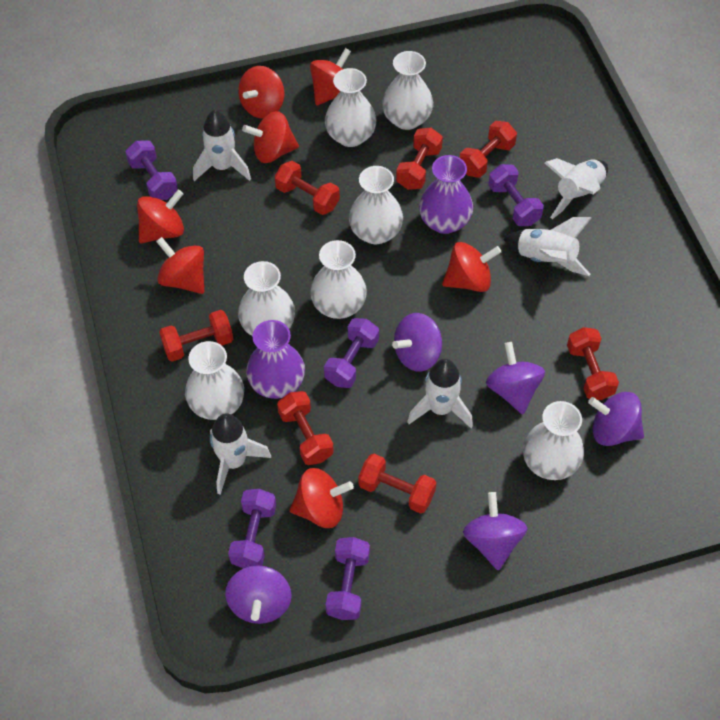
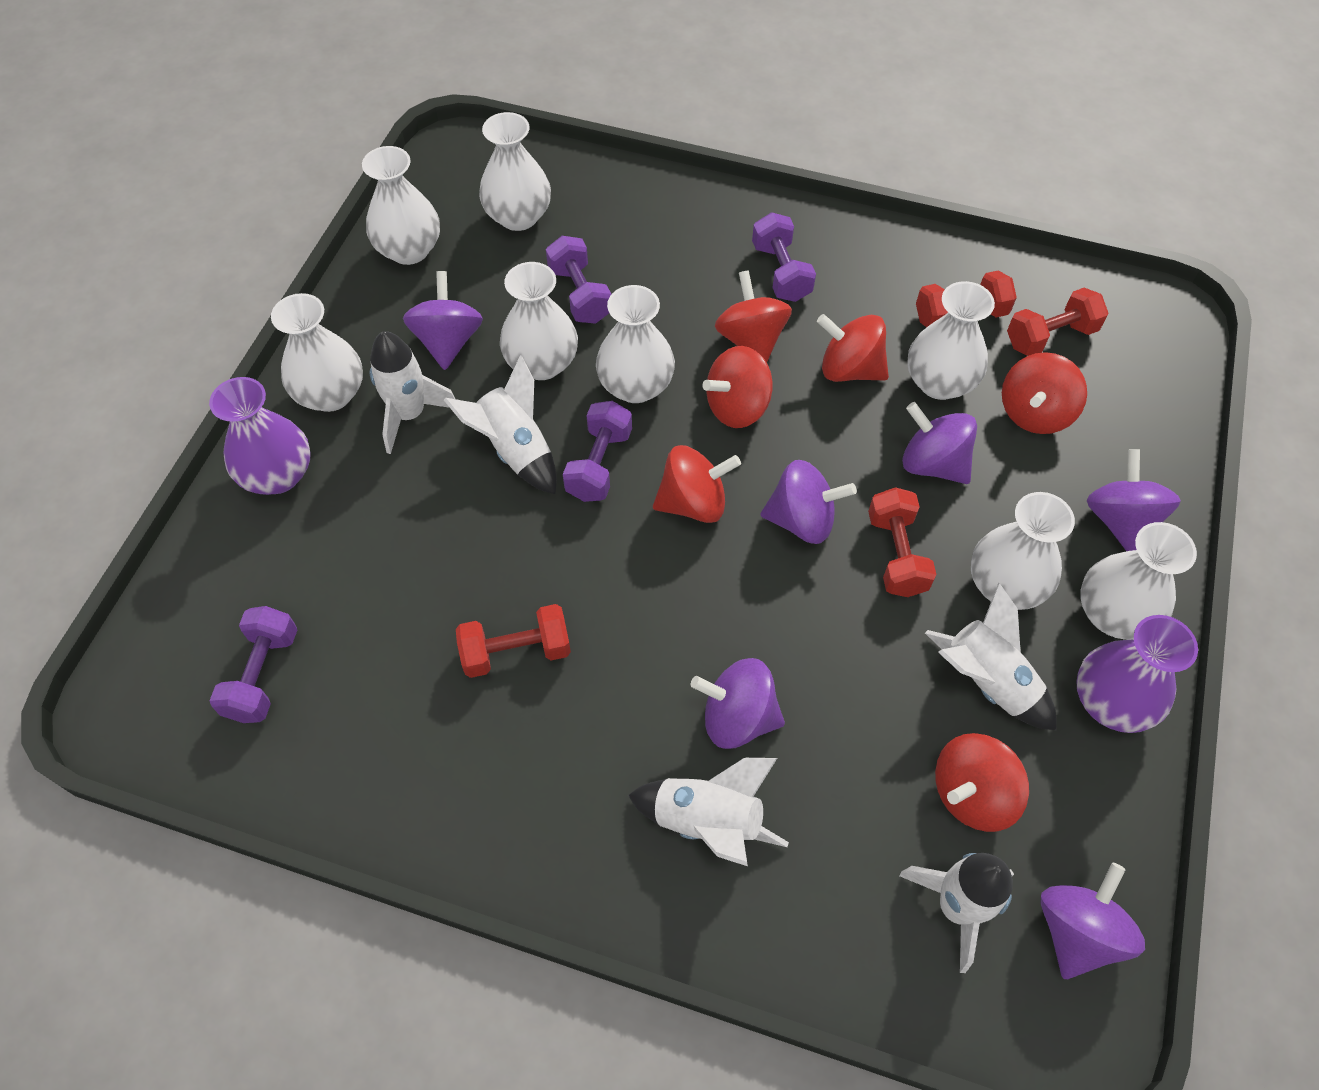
purple dumbbell: 5 -> 4
purple spinning top: 5 -> 6
red dumbbell: 7 -> 4
red spinning top: 7 -> 6
white vase: 7 -> 8

